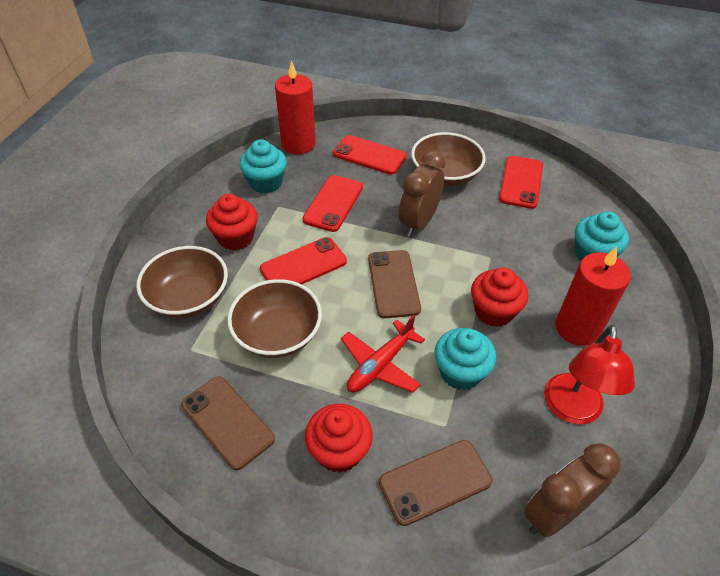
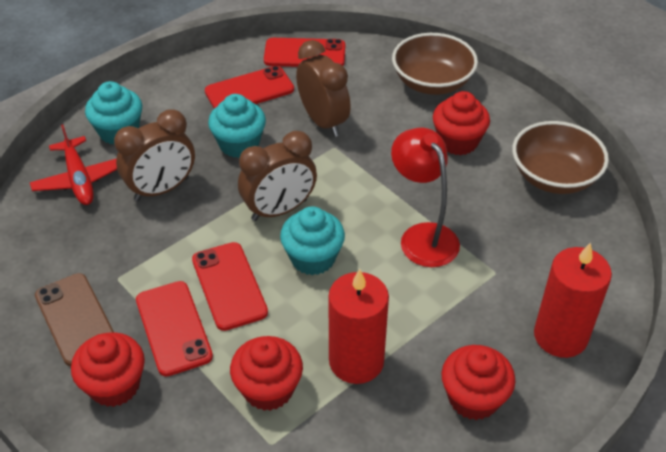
brown bowl: 3 -> 2
brown clock: 2 -> 3
brown phone: 3 -> 1
red cupcake: 3 -> 4

